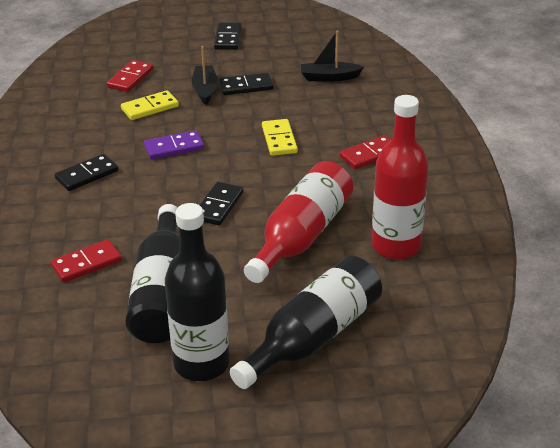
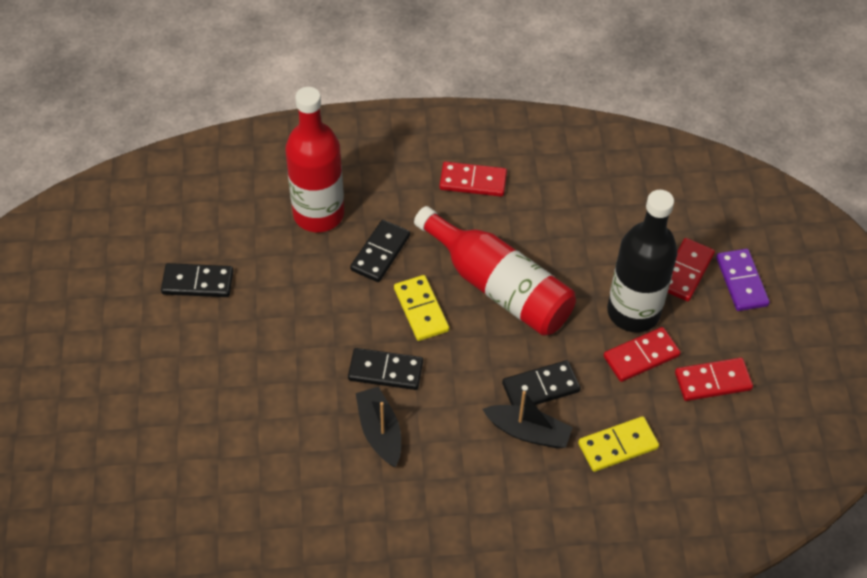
black bottle: 3 -> 1
red domino: 3 -> 4

